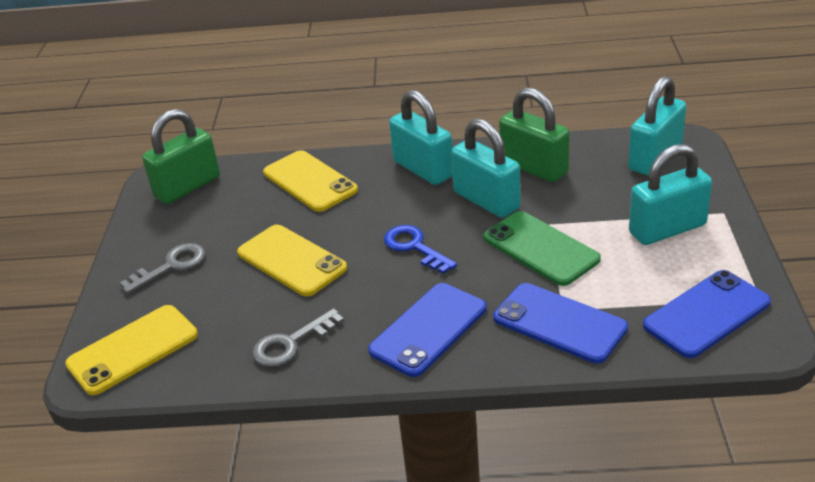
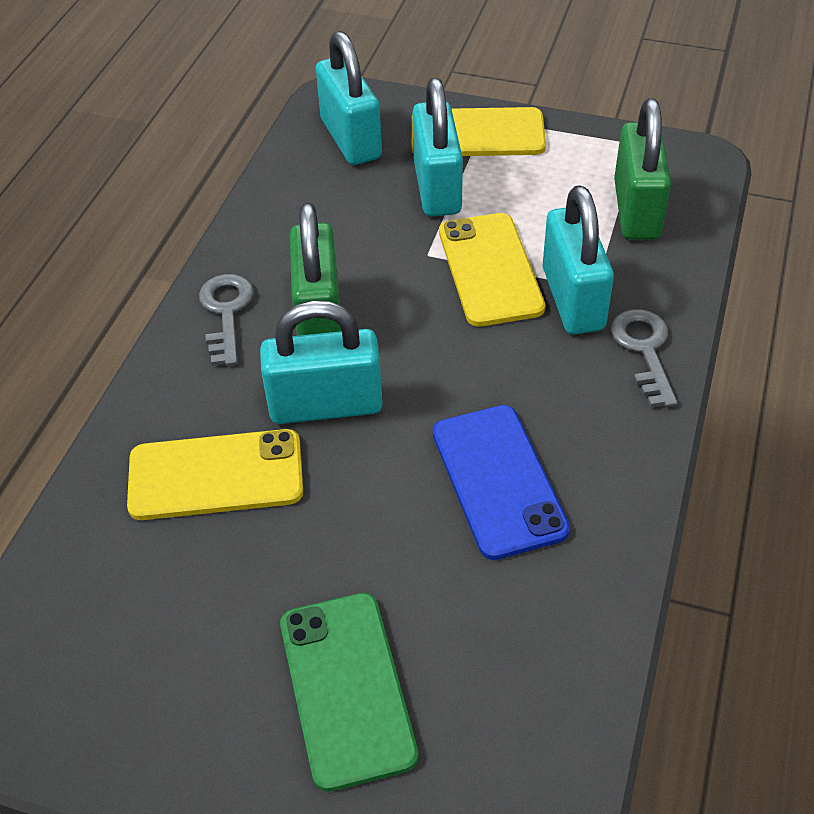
blue key: 1 -> 0
blue phone: 3 -> 1

